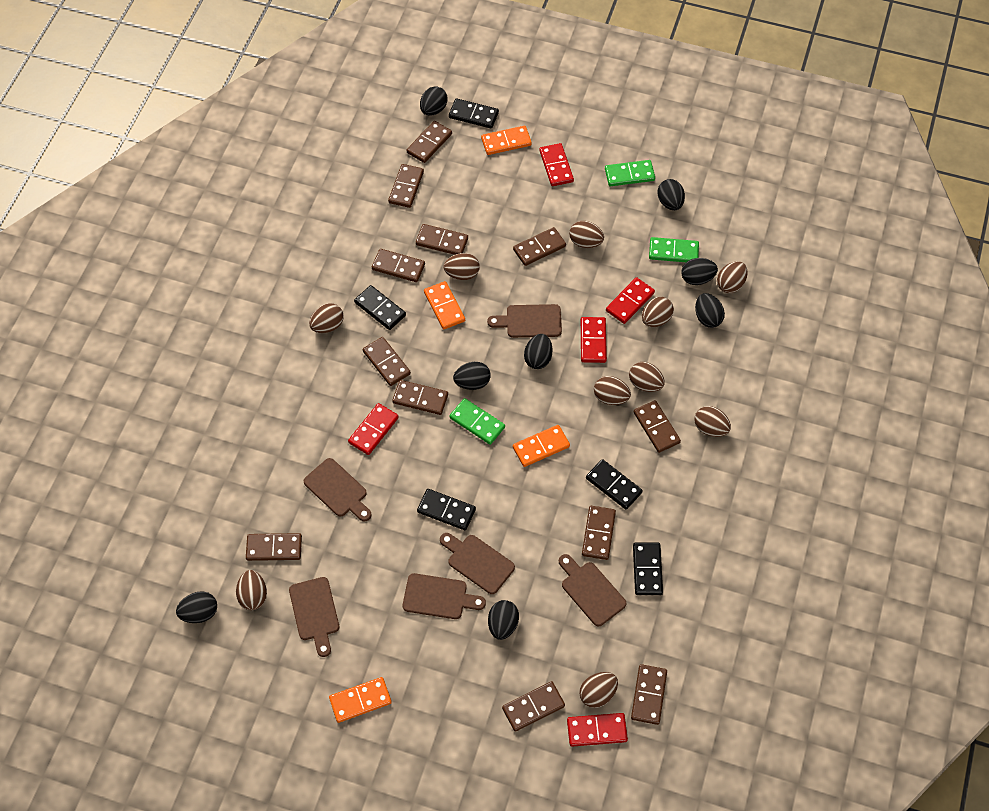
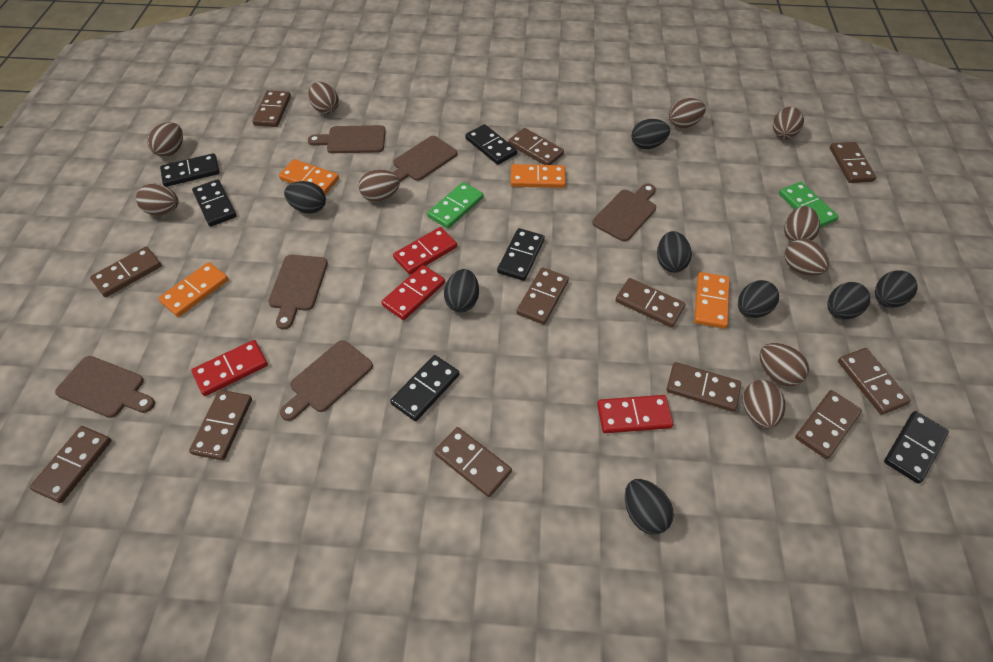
black domino: 5 -> 6
green domino: 3 -> 2
red domino: 5 -> 4

